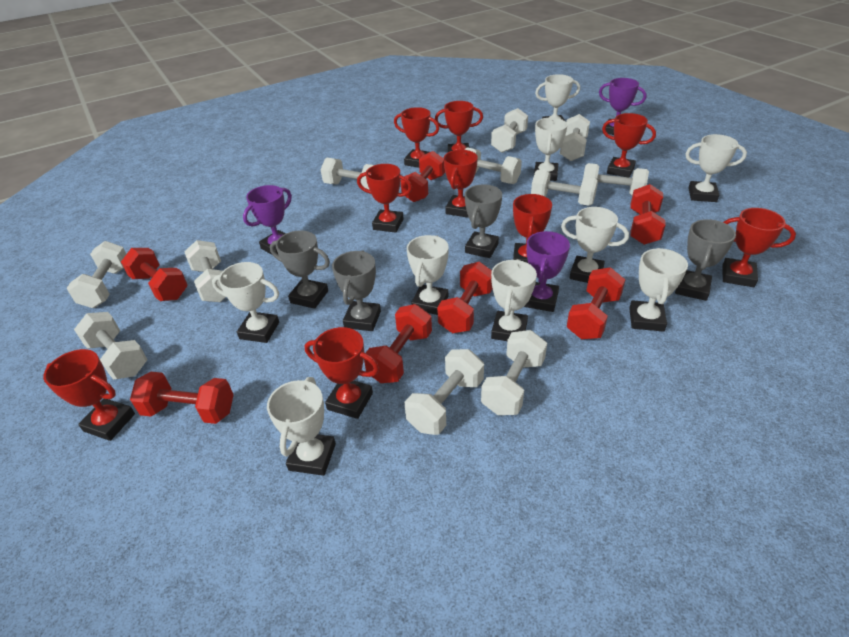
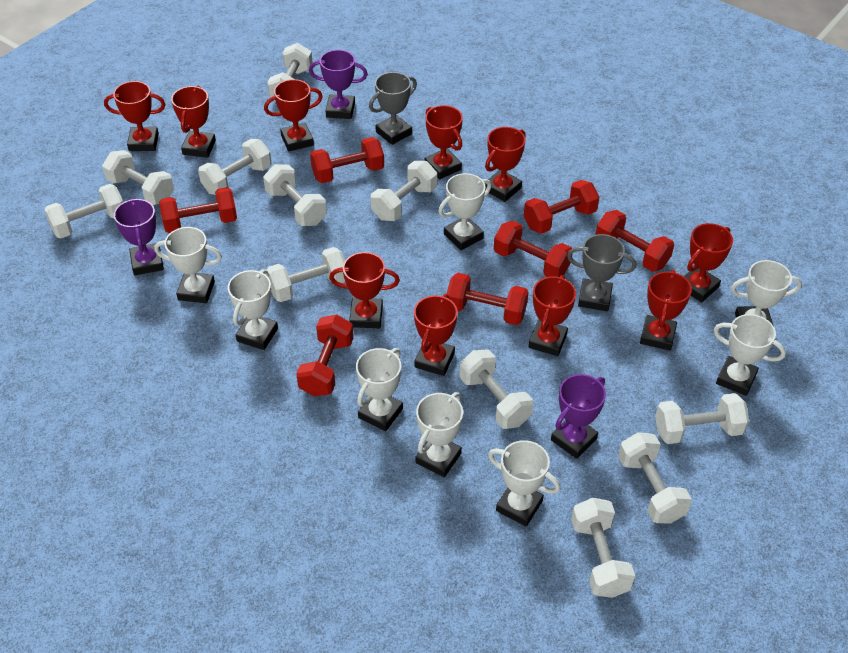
grey trophy: 4 -> 2
red trophy: 9 -> 10
white trophy: 9 -> 8

